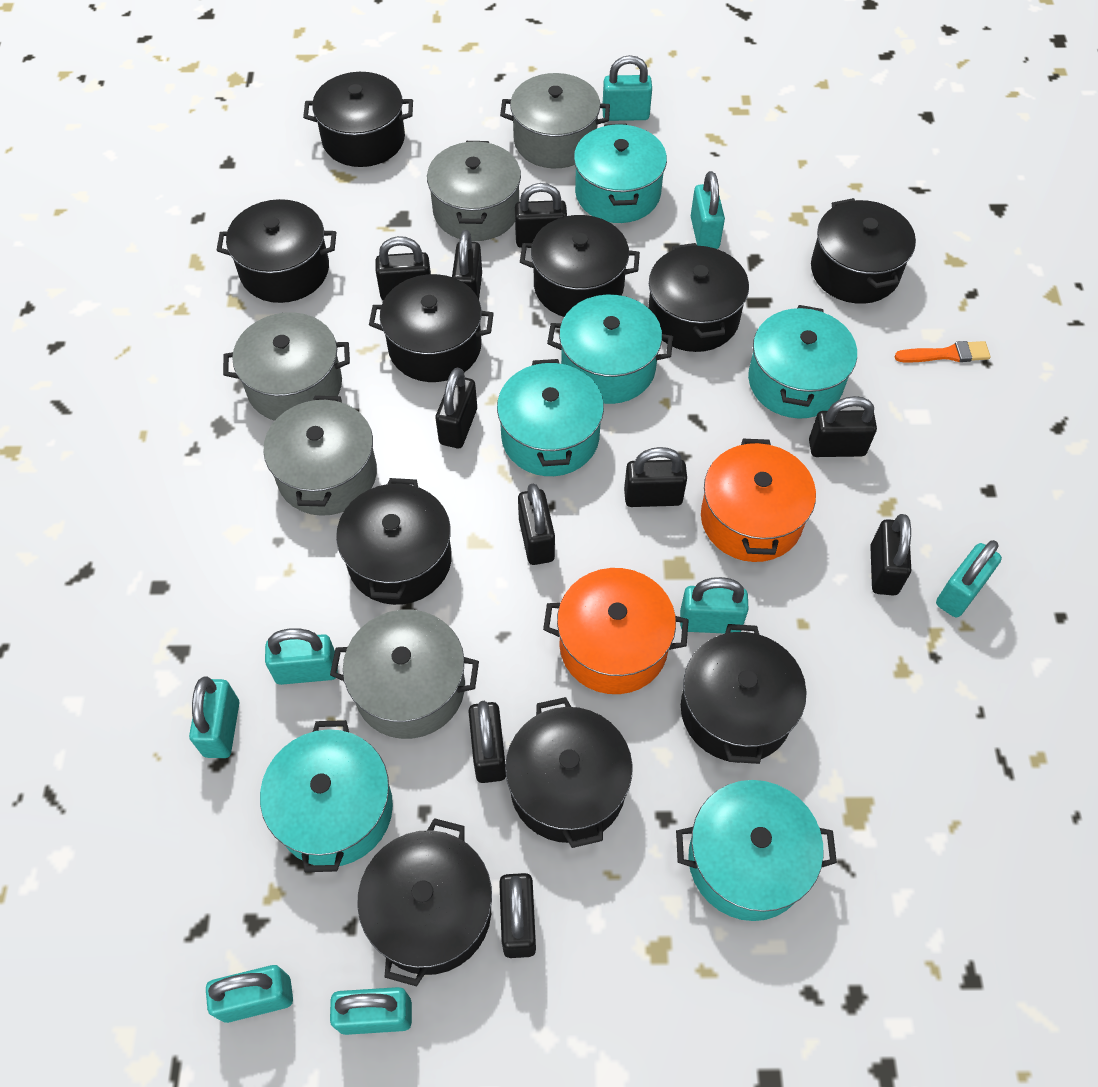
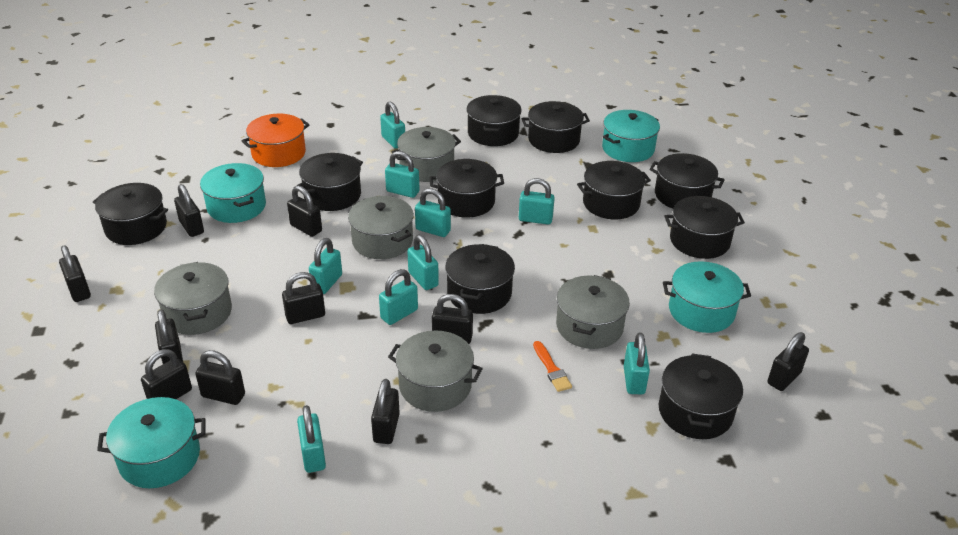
orange pot: 2 -> 1
turquoise padlock: 8 -> 9
turquoise pot: 6 -> 4

